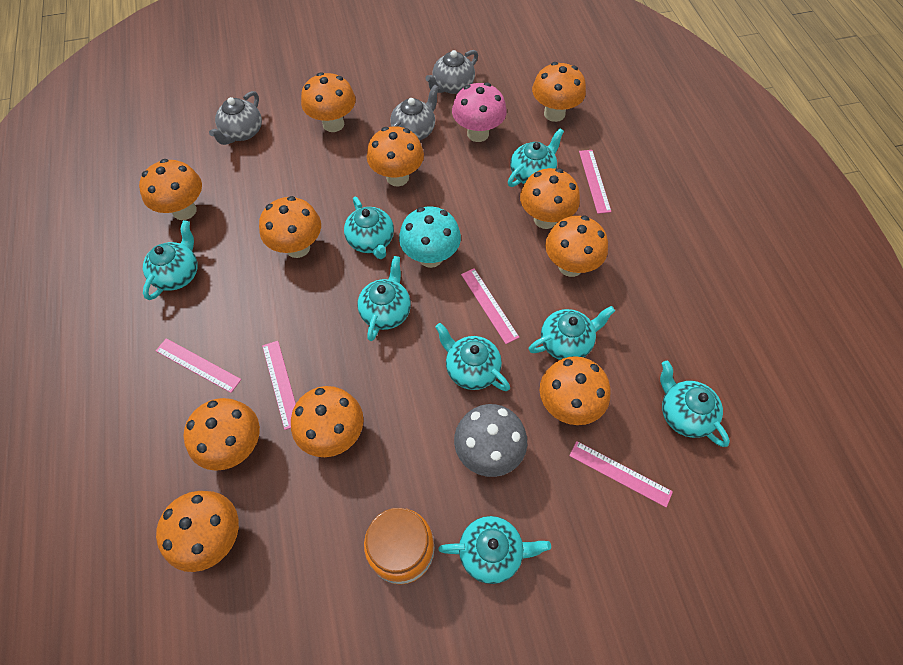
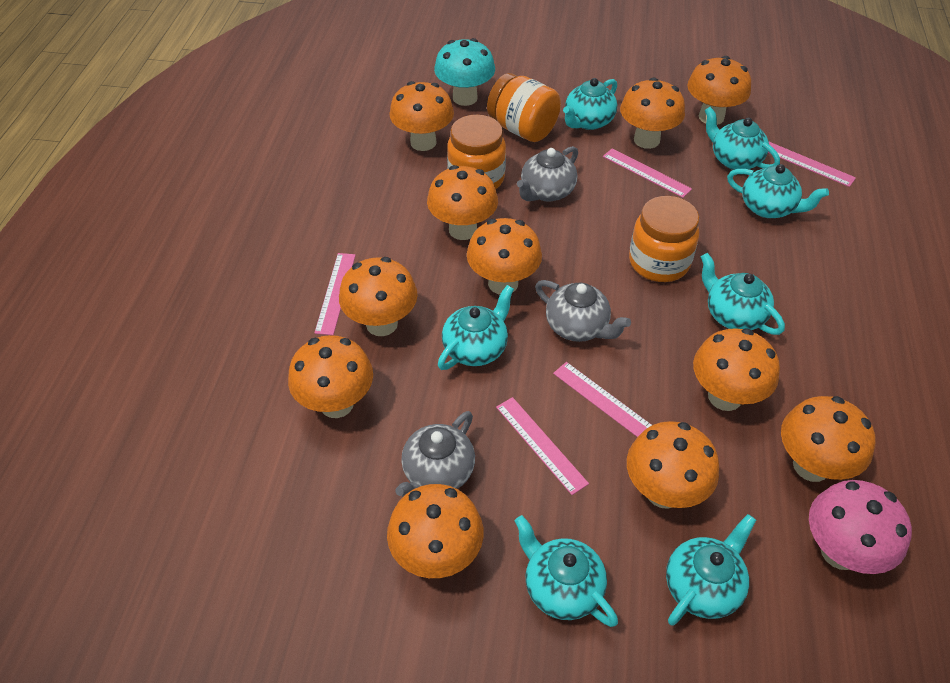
grey mushroom: 1 -> 0
orange jar: 1 -> 3
turquoise teapot: 8 -> 7

